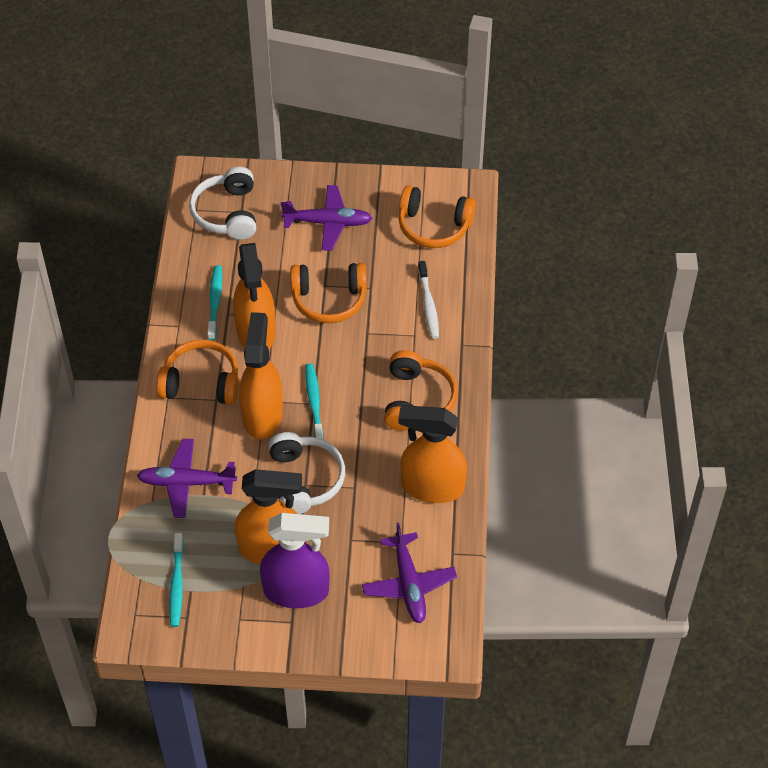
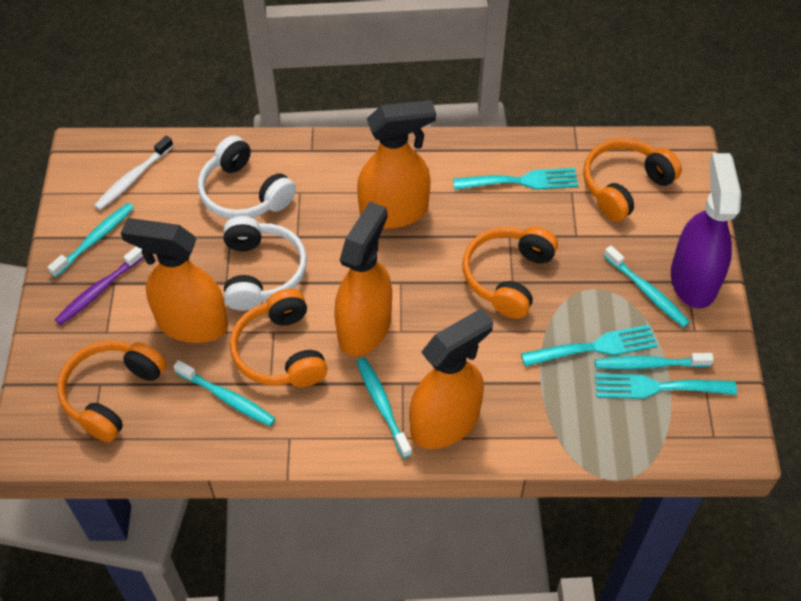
purple plane: 3 -> 0
purple toothbrush: 0 -> 1
turquoise fork: 0 -> 3
turquoise toothbrush: 3 -> 5

